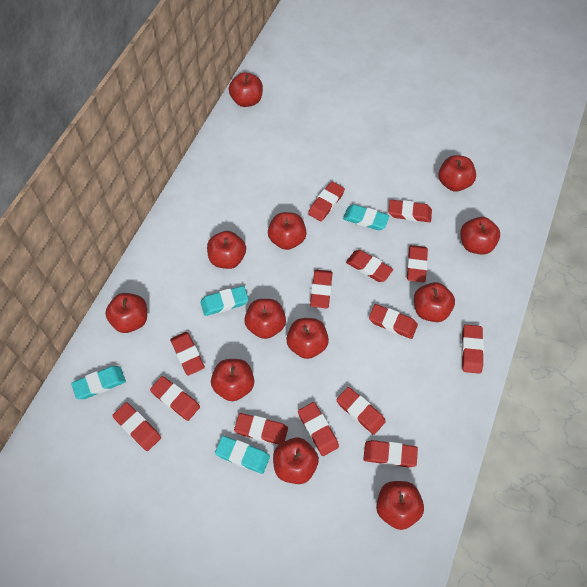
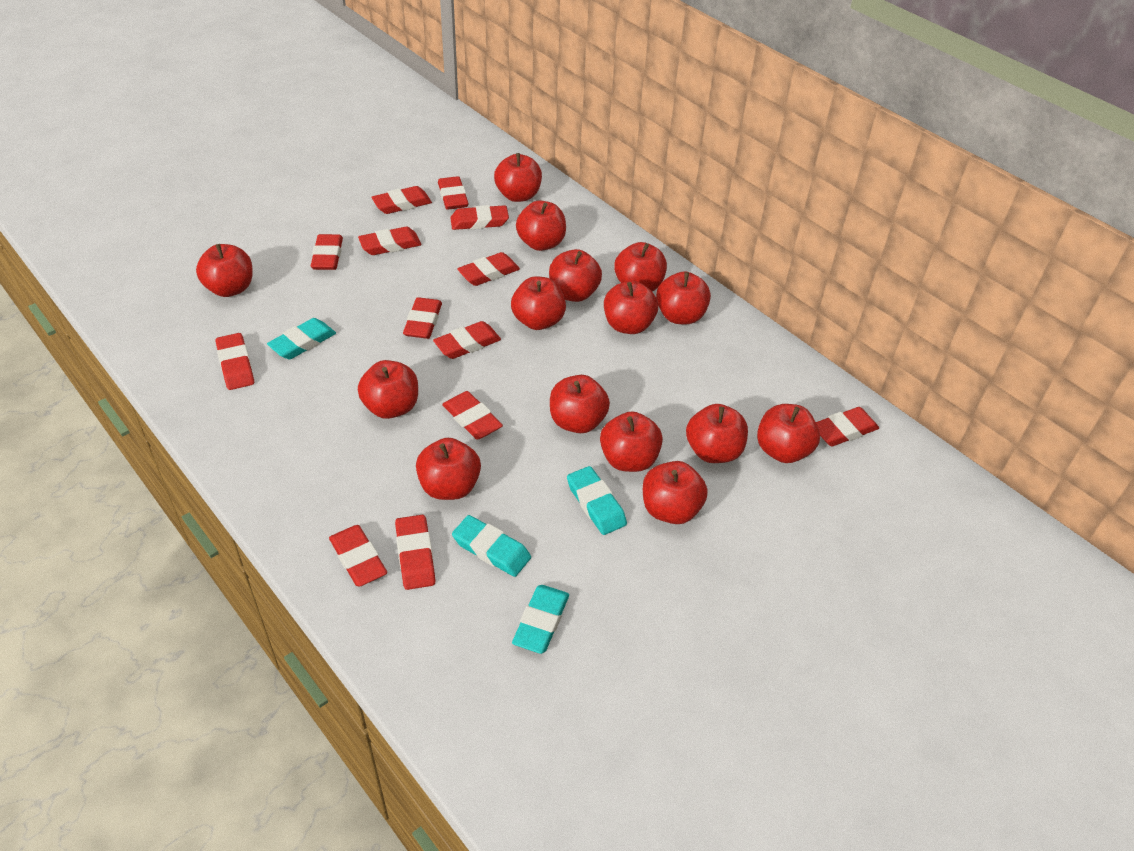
red apple: 12 -> 15
red eraser: 14 -> 13

